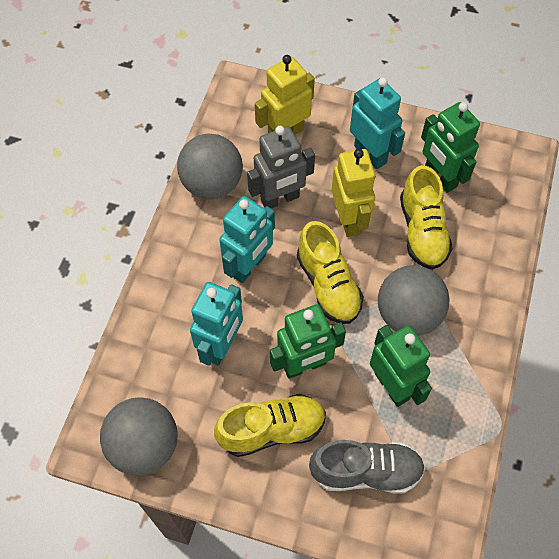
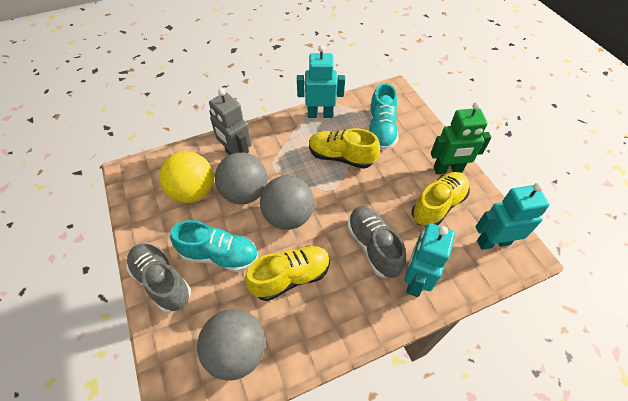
green robot: 3 -> 1
grey shoe: 1 -> 2
turquoise shoe: 0 -> 2
yellow ball: 0 -> 1
yellow robot: 2 -> 0

